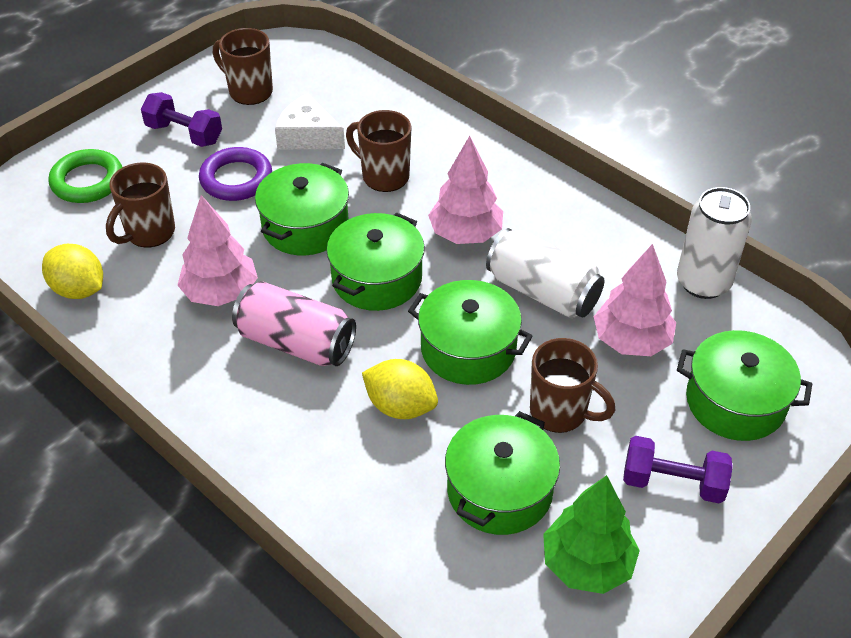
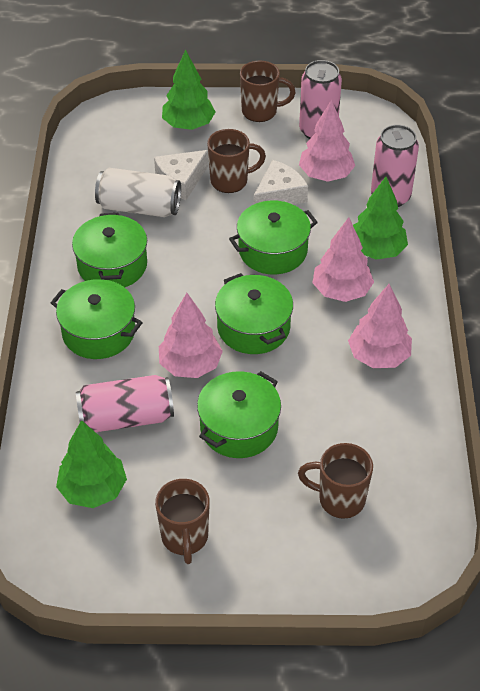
green ring: 1 -> 0
green tree: 1 -> 3
pink can: 1 -> 3
pink tree: 3 -> 4
purple dumbbell: 2 -> 0
purple ring: 1 -> 0
white can: 2 -> 1
white cheese: 1 -> 2
yellow lemon: 2 -> 0

